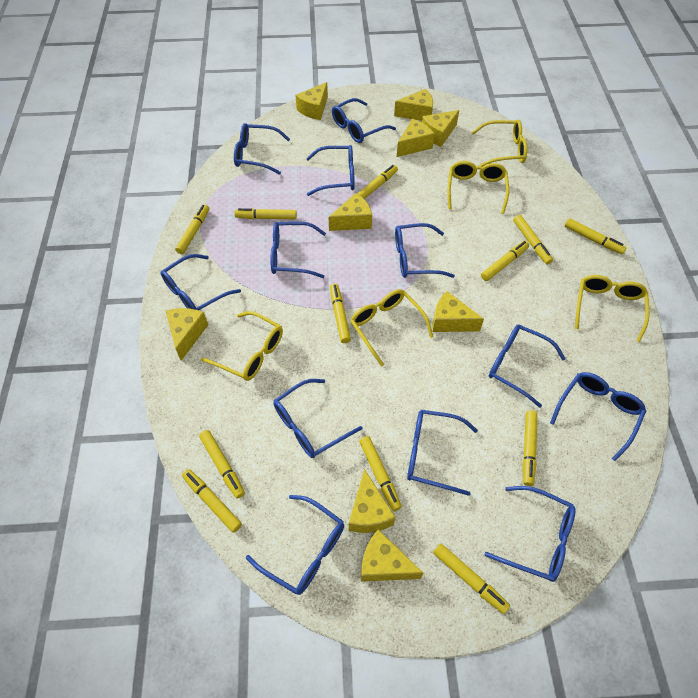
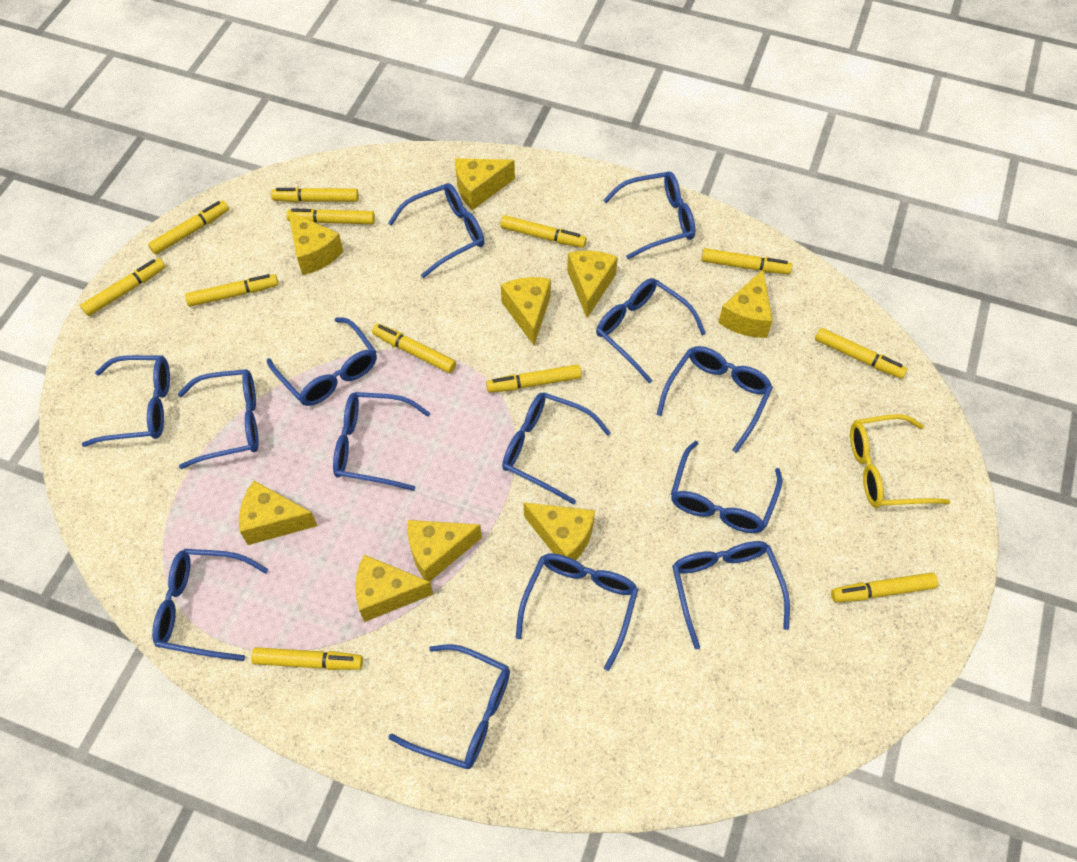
blue glasses: 12 -> 14
yellow glasses: 5 -> 1

